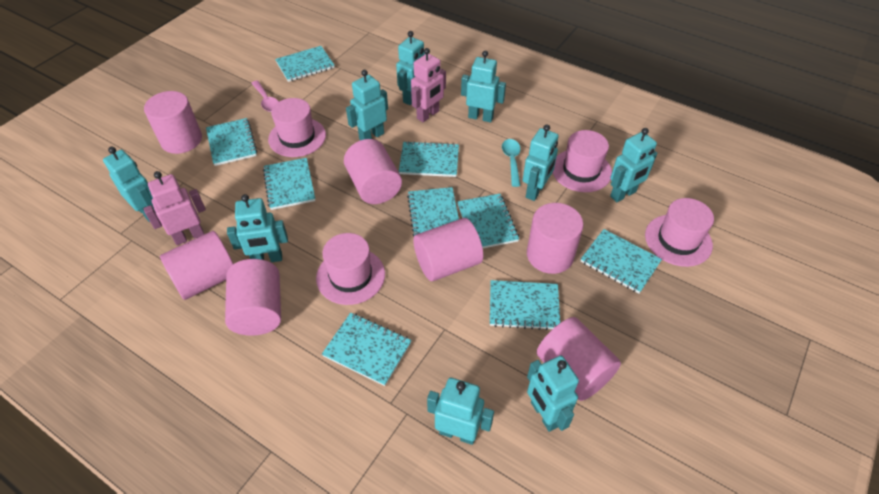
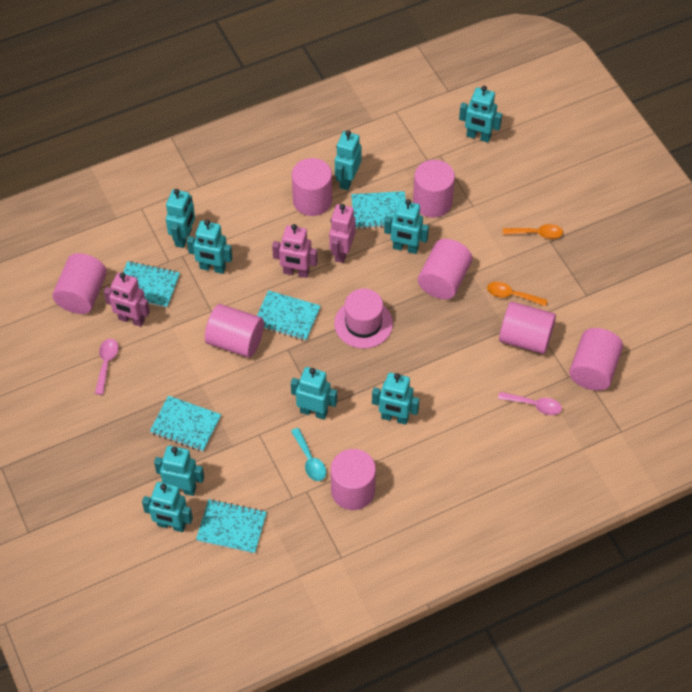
orange spoon: 0 -> 2
pink cylinder: 7 -> 8
pink hat: 4 -> 1
pink robot: 2 -> 3
pink spoon: 1 -> 2
turquoise notebook: 9 -> 5

